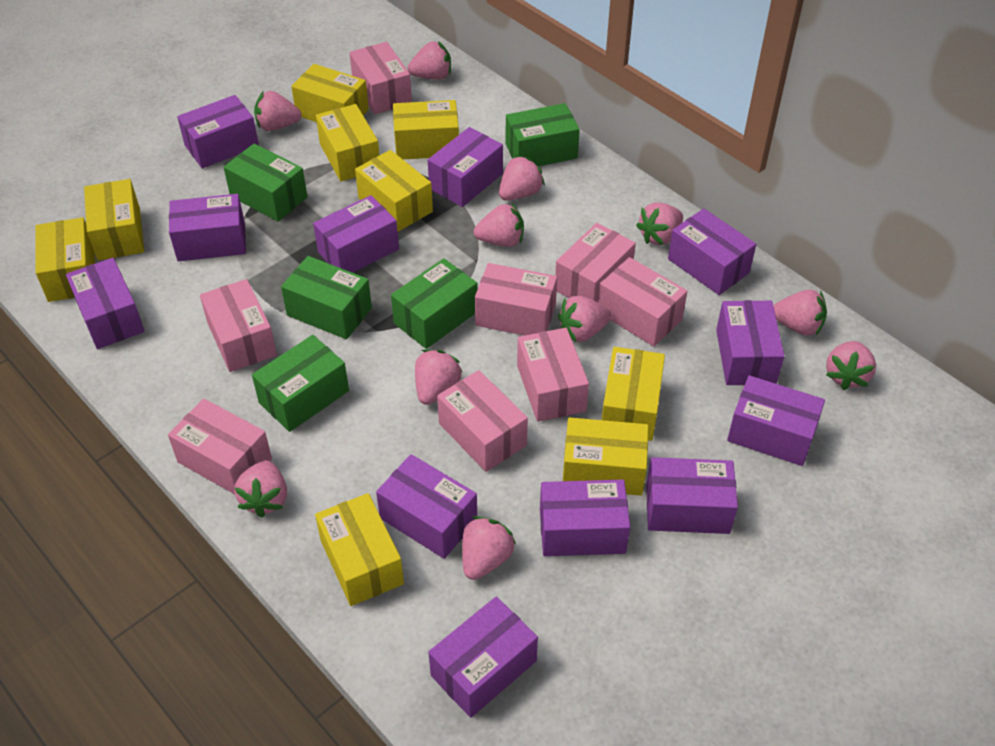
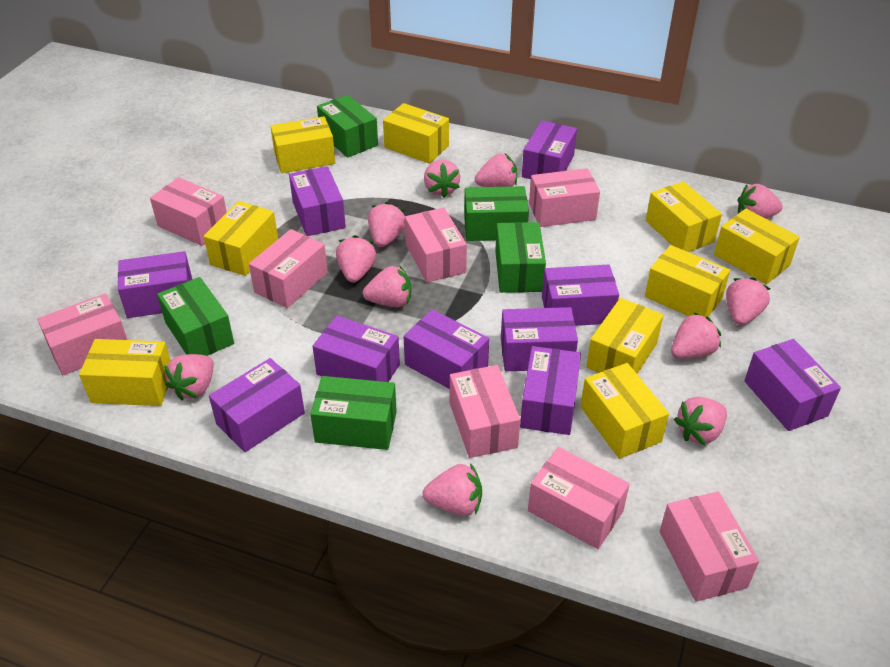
purple box: 12 -> 10

